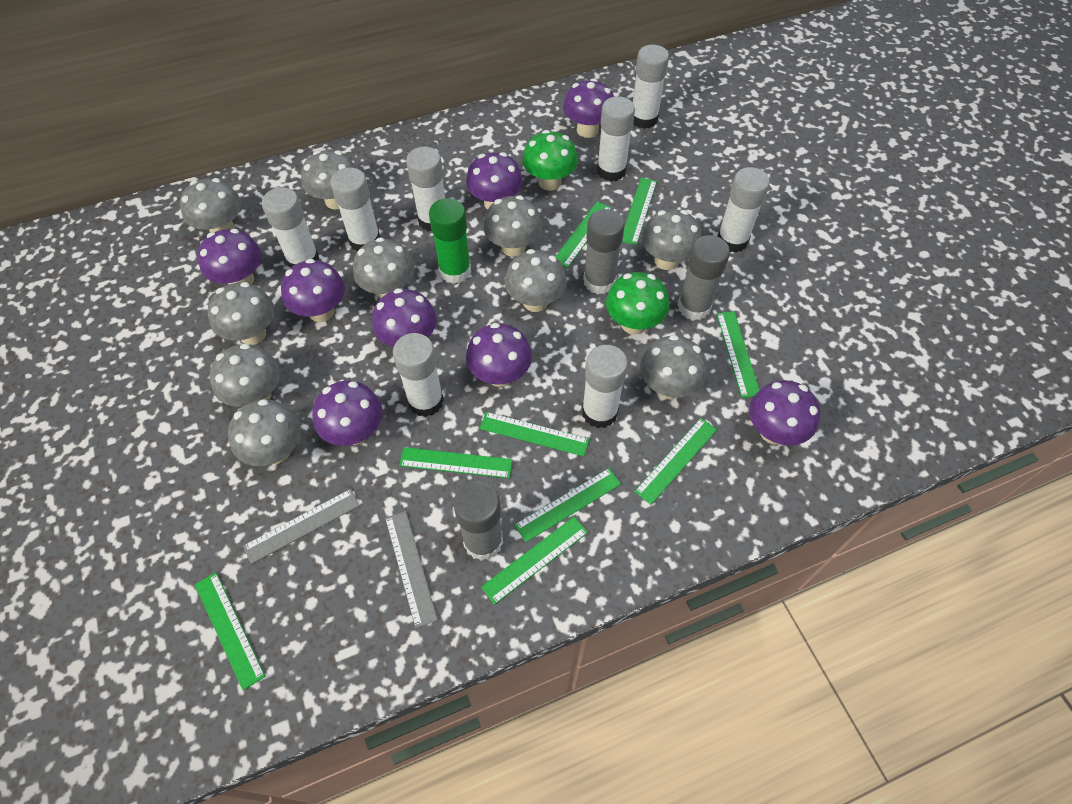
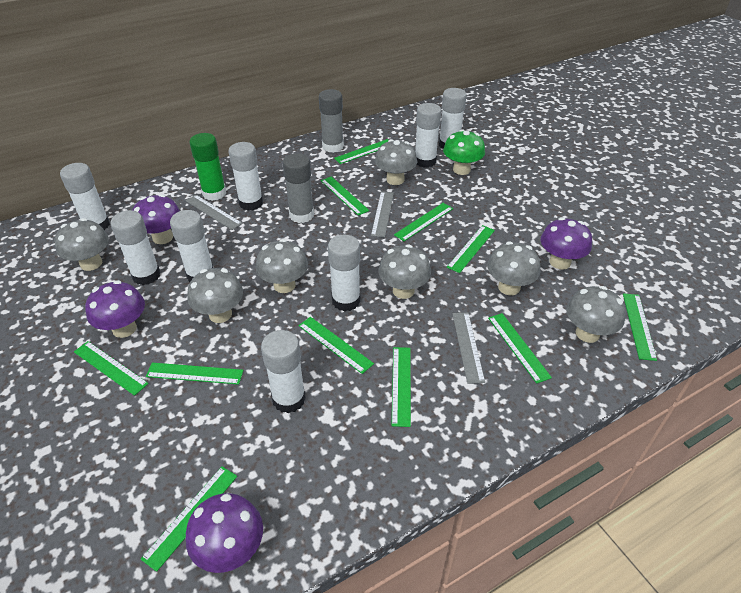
green mushroom: 2 -> 1
green ruler: 9 -> 11
grey glue stick: 3 -> 2
grey mushroom: 10 -> 7
grey ruler: 2 -> 3
purple mushroom: 8 -> 4

